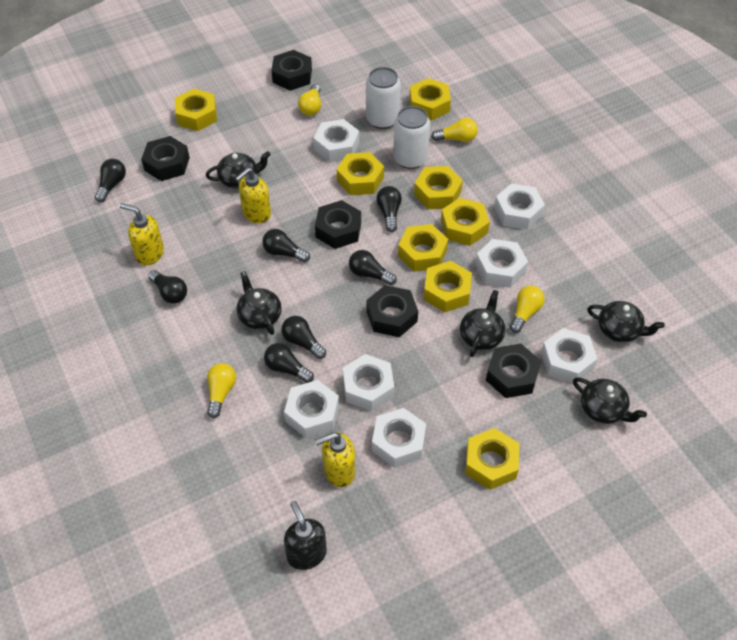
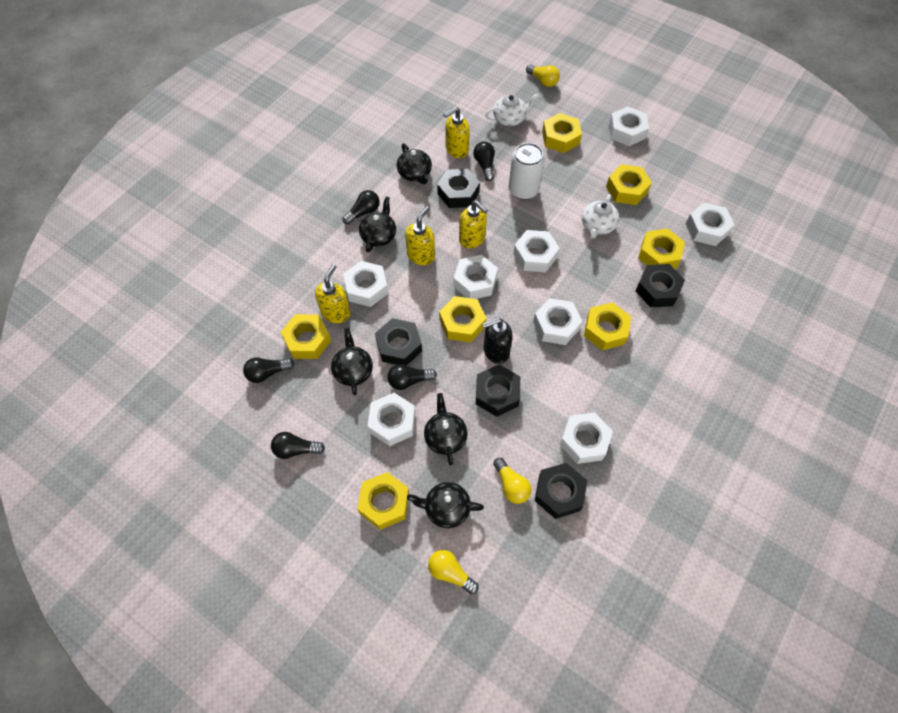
black light bulb: 7 -> 5
white can: 2 -> 1
white nut: 7 -> 8
white teapot: 0 -> 2
yellow light bulb: 4 -> 3
yellow nut: 8 -> 7
yellow soap dispenser: 3 -> 4

